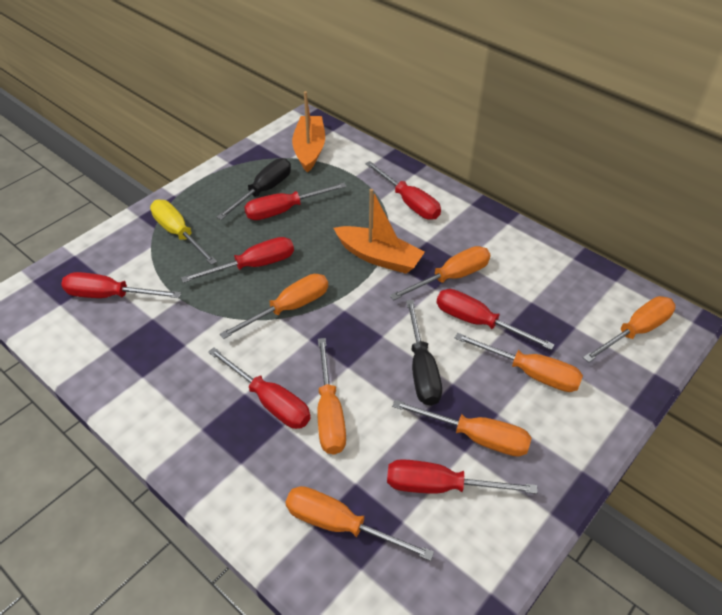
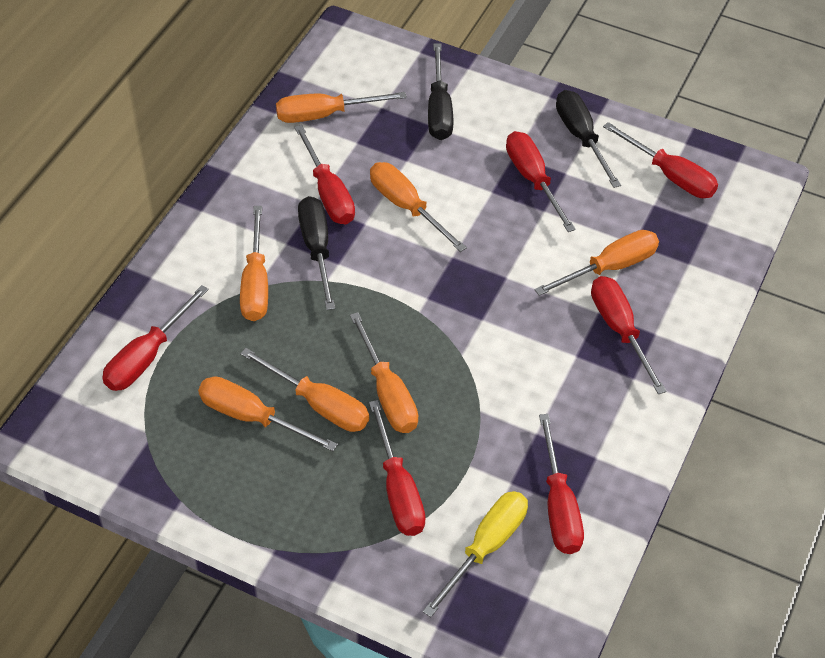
black screwdriver: 2 -> 3
orange boat: 2 -> 0

